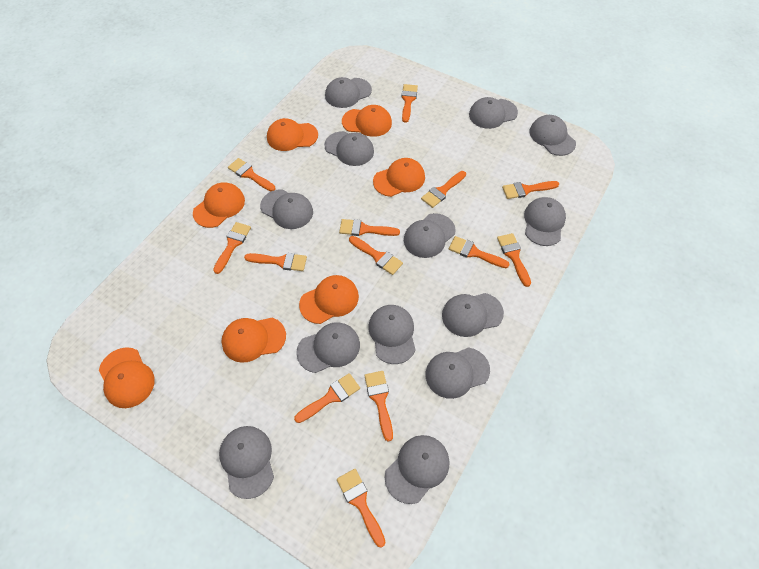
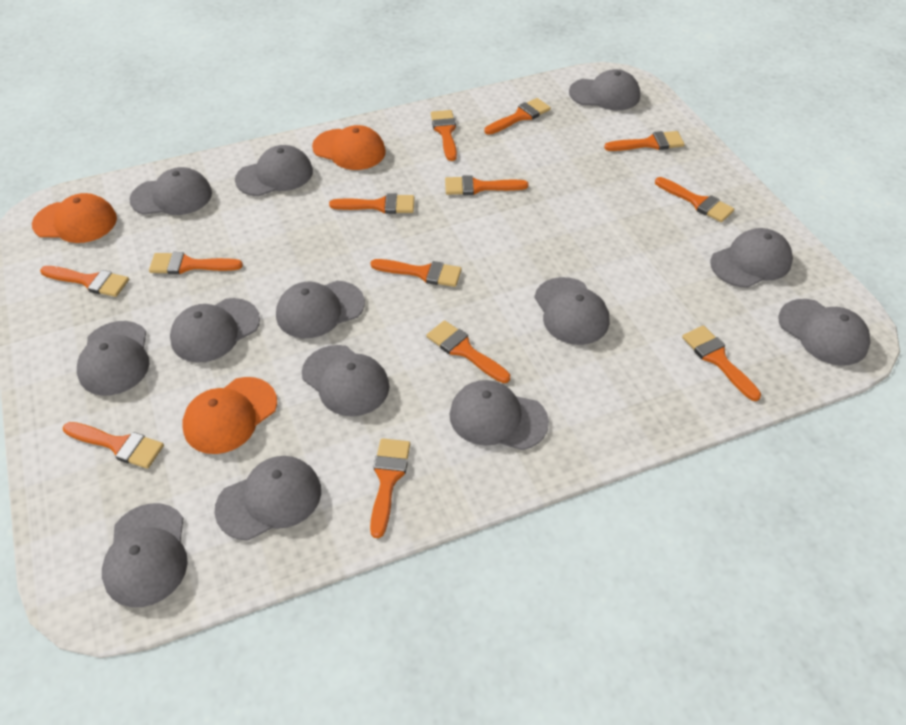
orange cap: 7 -> 3

